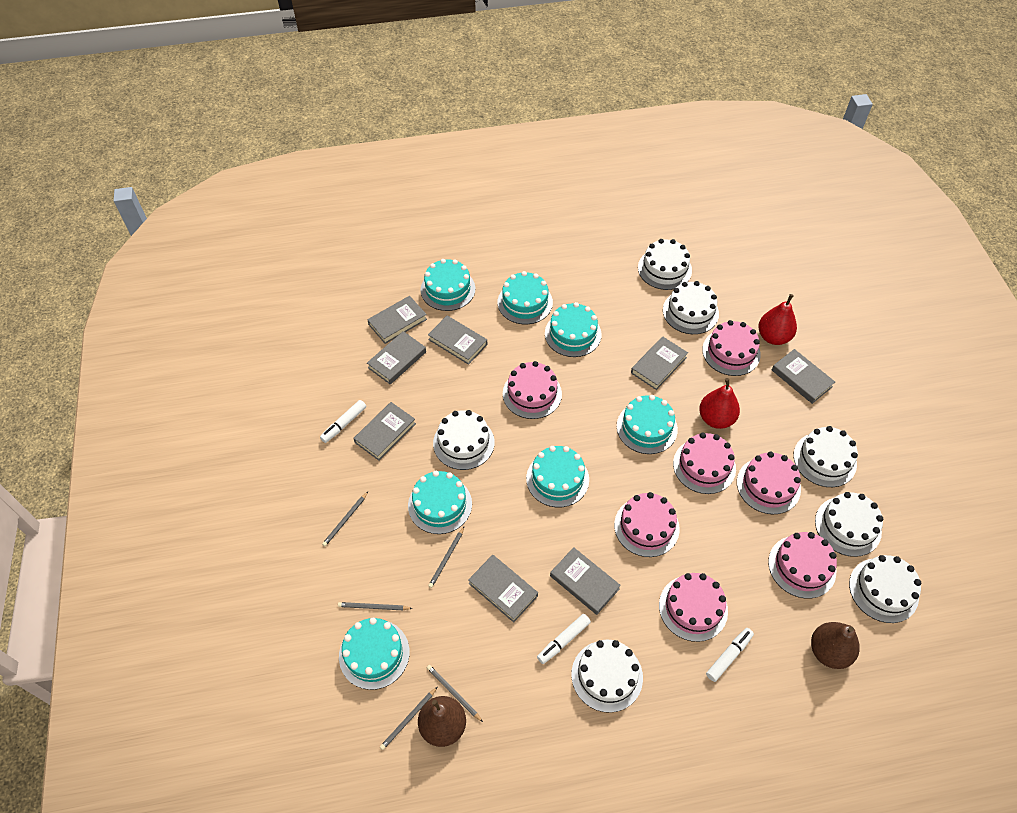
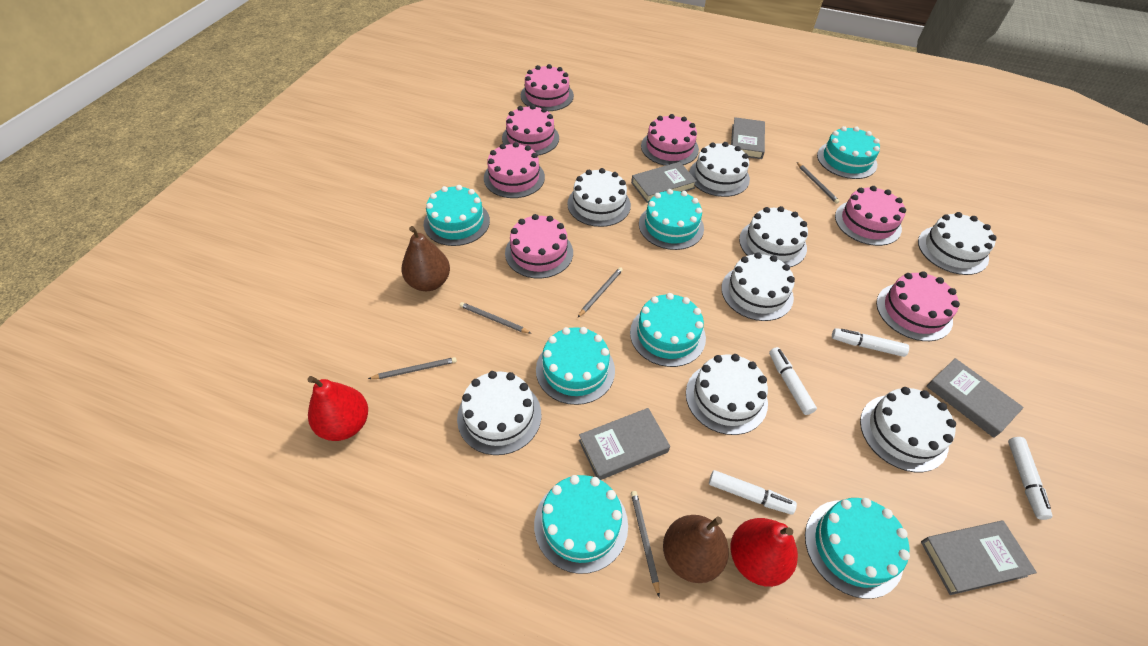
grey book: 8 -> 5
white cake: 7 -> 8
white marker: 3 -> 4

